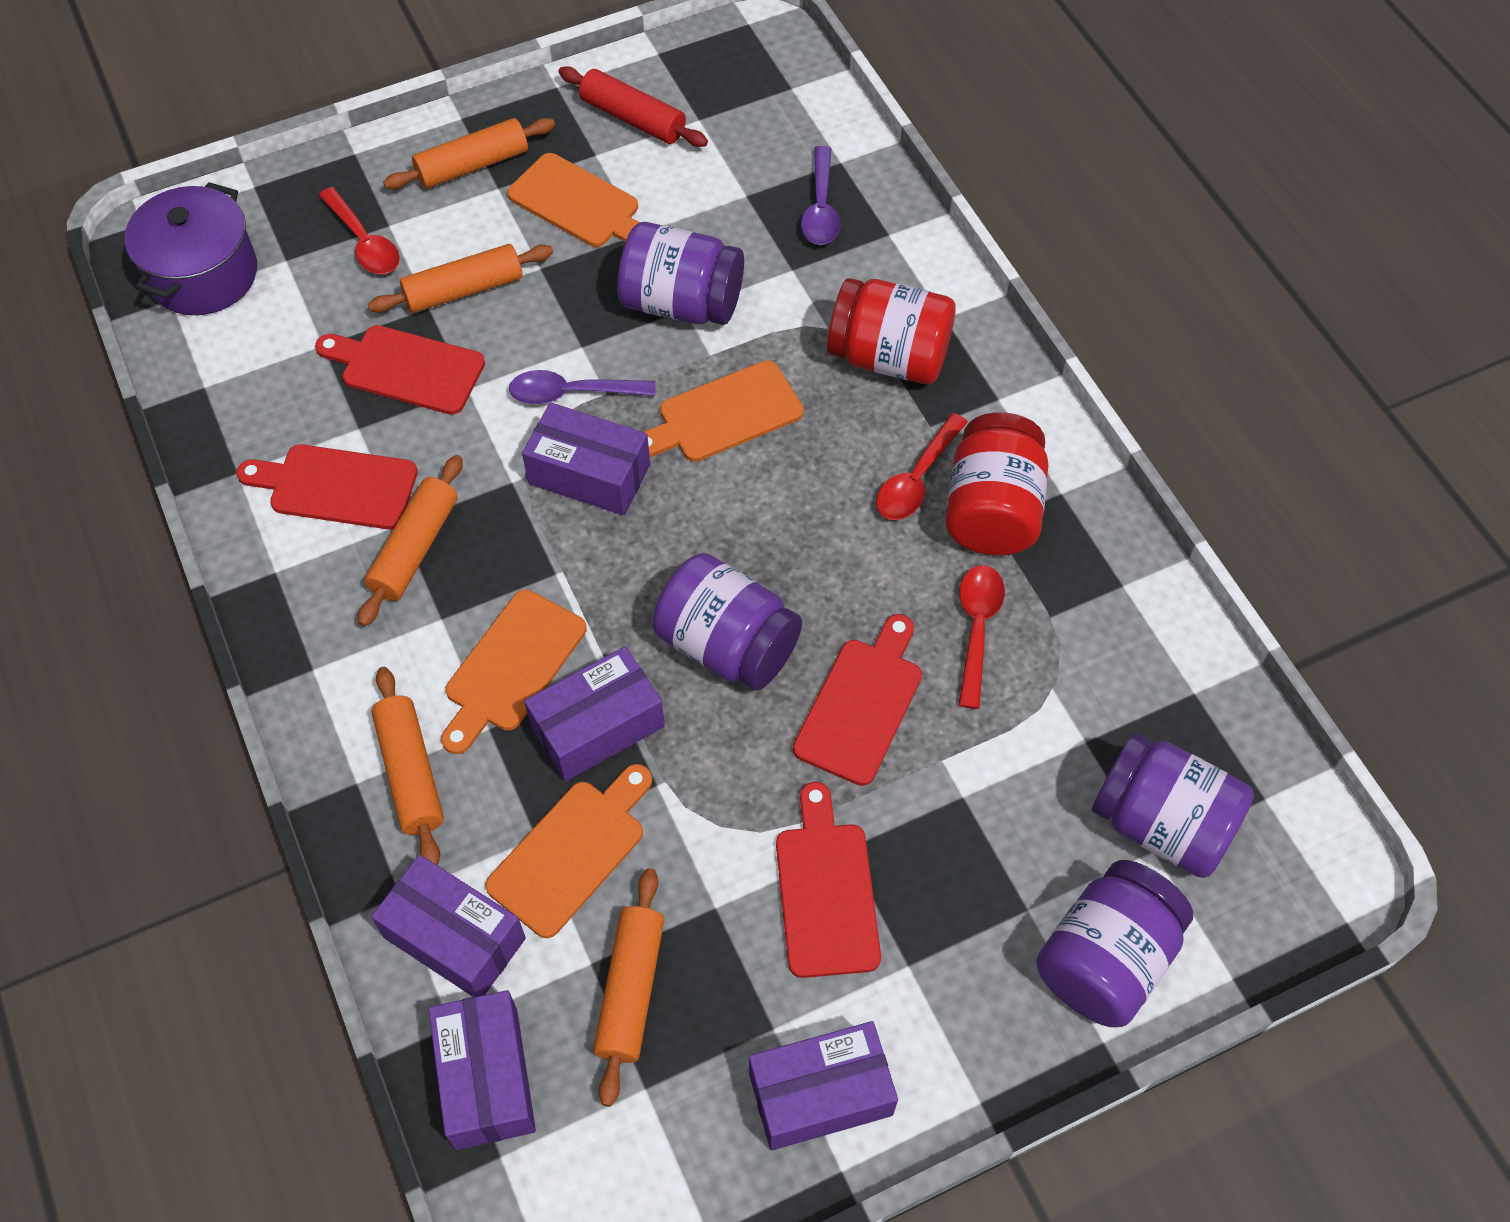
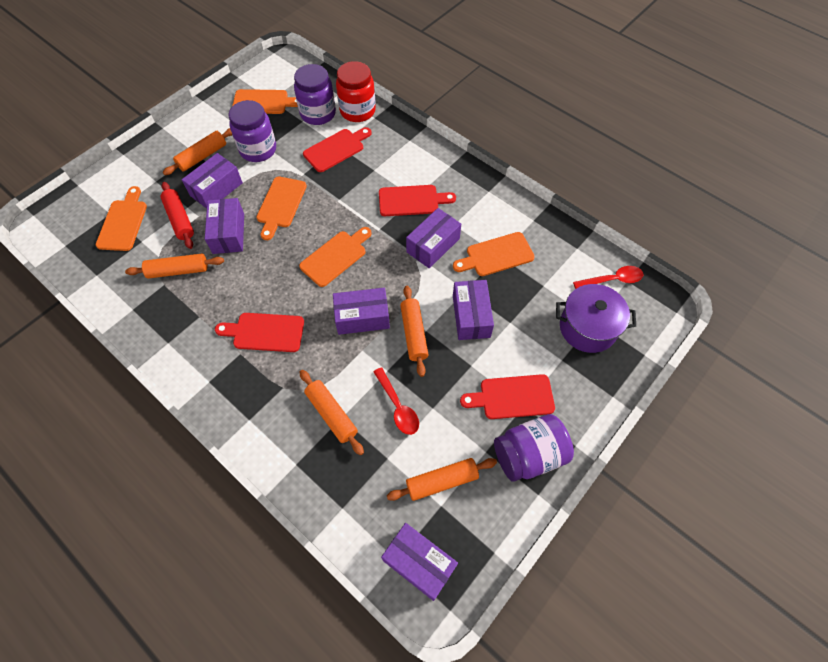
orange cutting board: 4 -> 5
purple box: 5 -> 6
purple jar: 4 -> 3
purple spoon: 2 -> 0
red jar: 2 -> 1
red spoon: 3 -> 2

